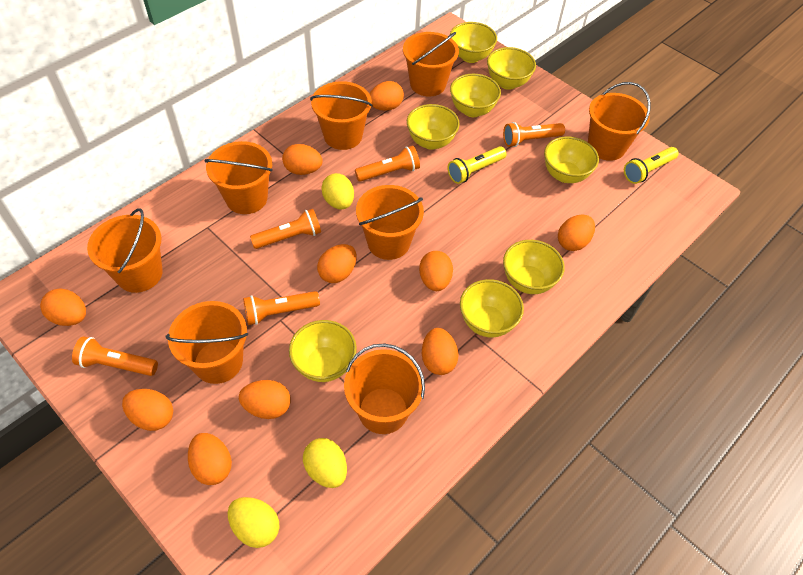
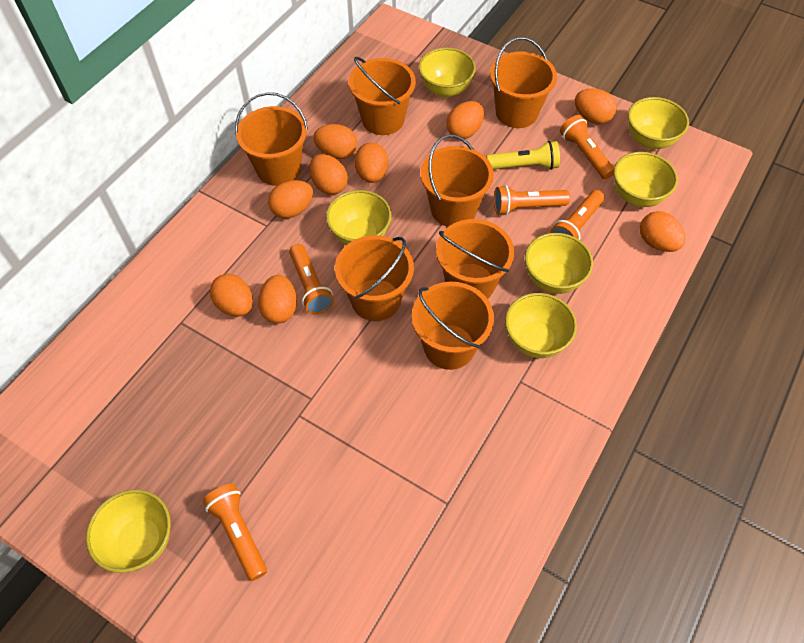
orange bucket: 8 -> 7
orange egg: 10 -> 9
yellow bowl: 8 -> 7
yellow egg: 3 -> 0
yellow flashlight: 2 -> 1

